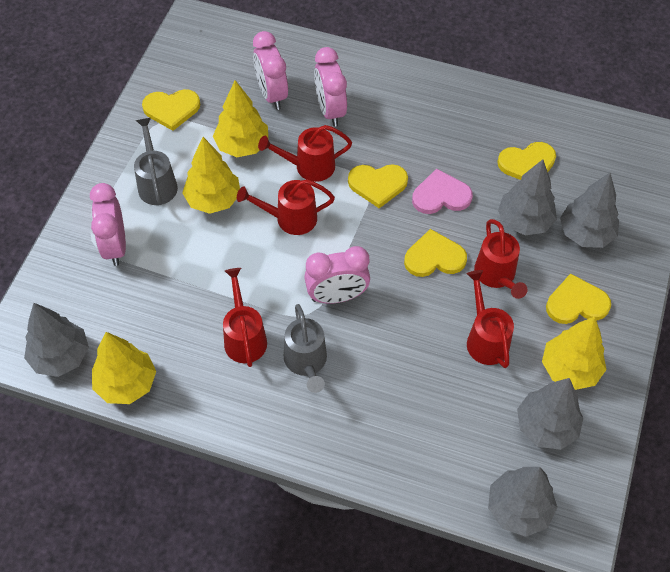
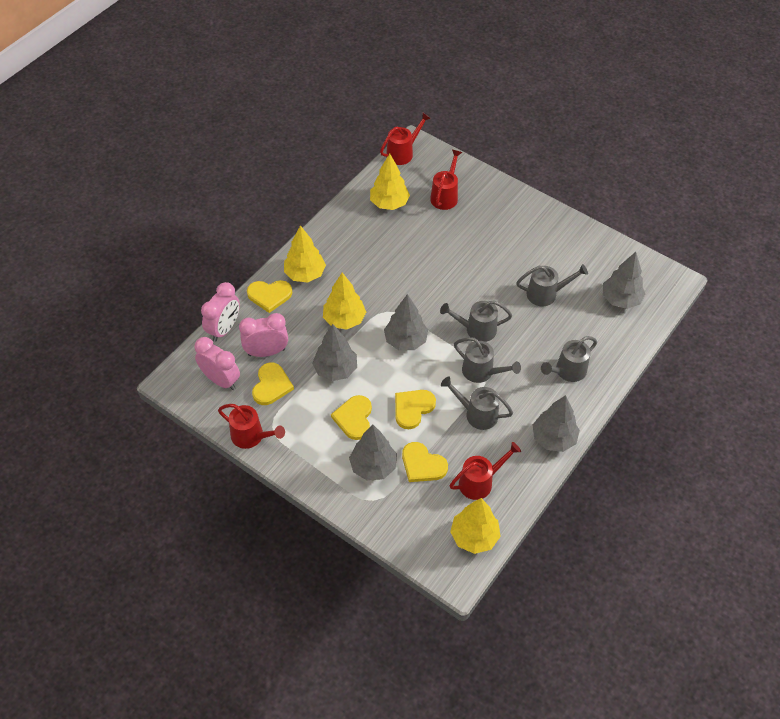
grey watering can: 2 -> 5
pink clock: 4 -> 3
pink heart: 1 -> 0
red watering can: 5 -> 4

